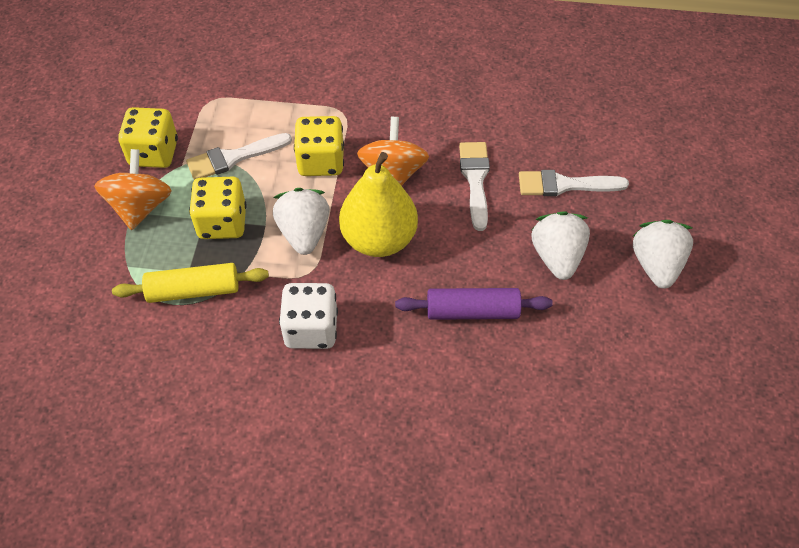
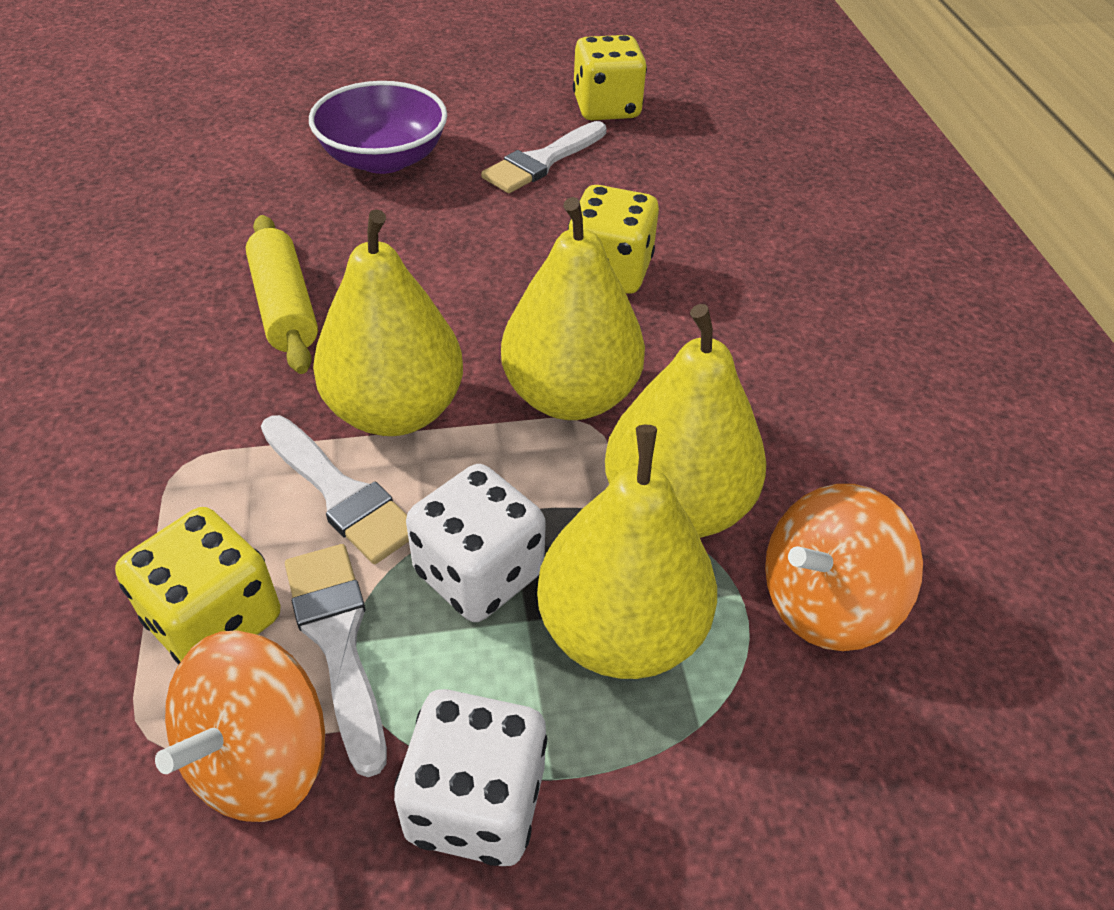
purple bowl: 0 -> 1
purple rolling pin: 1 -> 0
white dice: 1 -> 2
white strawberry: 3 -> 0
yellow pear: 1 -> 4

